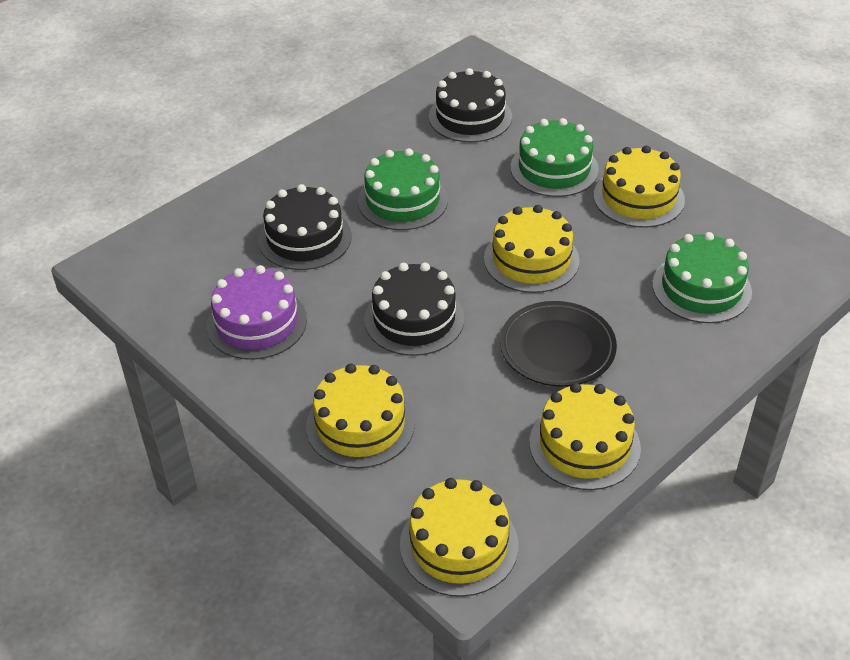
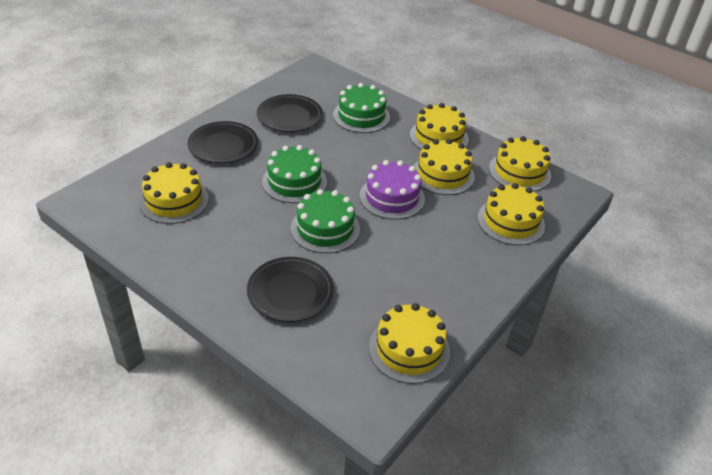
black cake: 3 -> 0
black plate: 1 -> 3
yellow cake: 5 -> 6

